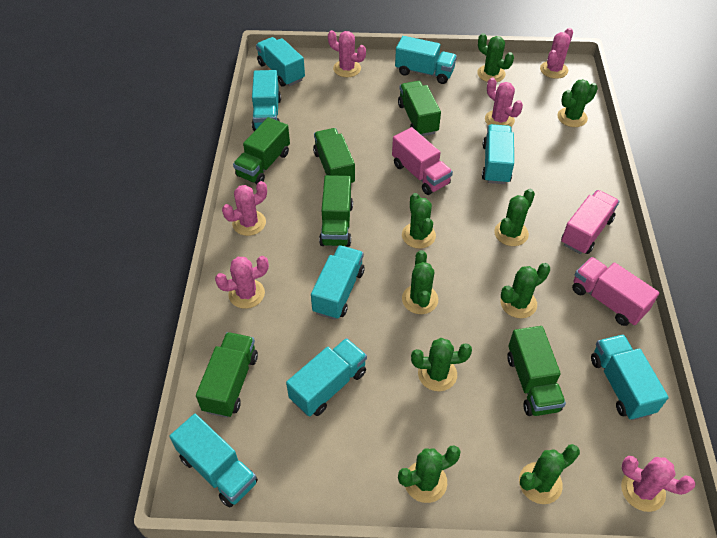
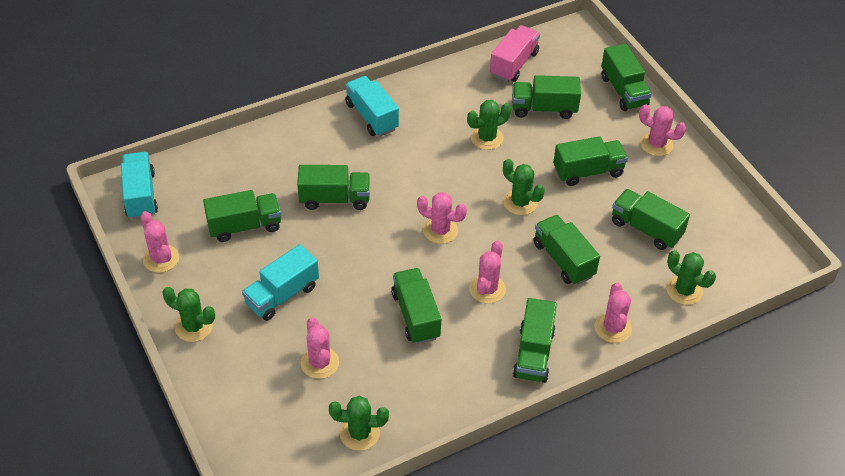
green cactus: 9 -> 5
green truck: 6 -> 9
pink truck: 3 -> 1
turquoise truck: 8 -> 3

